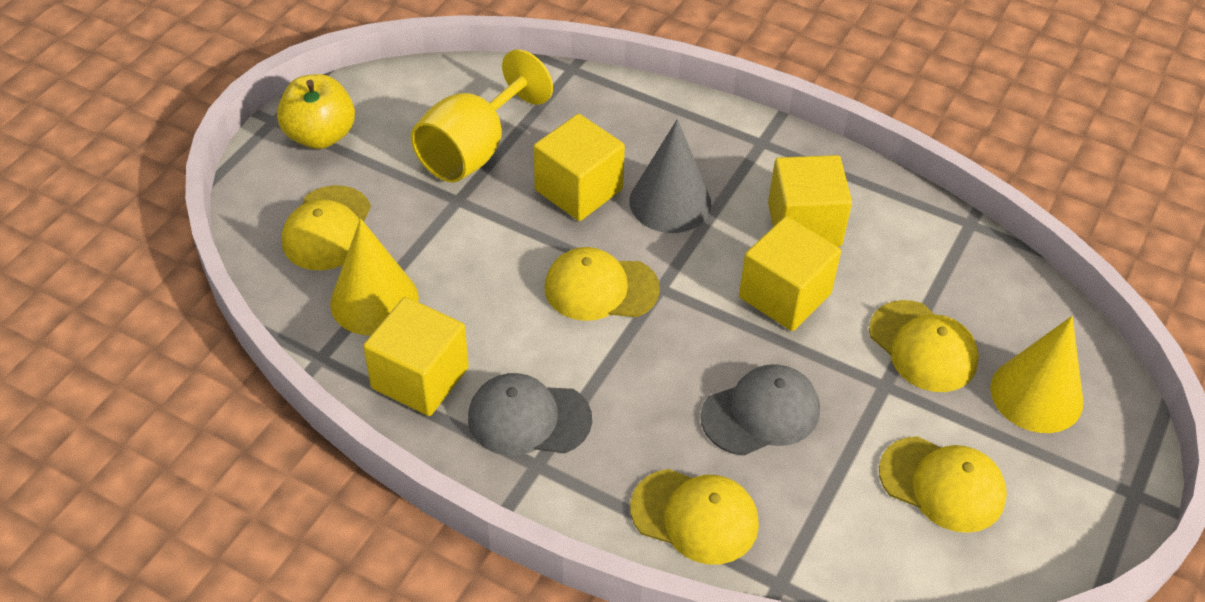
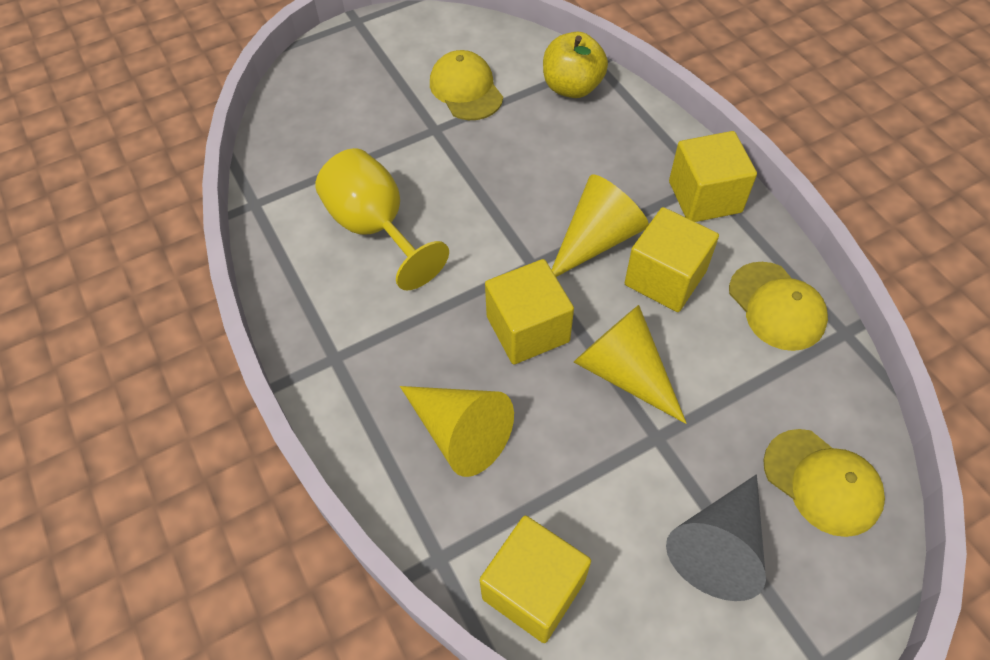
grey cap: 2 -> 0
yellow cap: 5 -> 3
yellow cone: 2 -> 3

